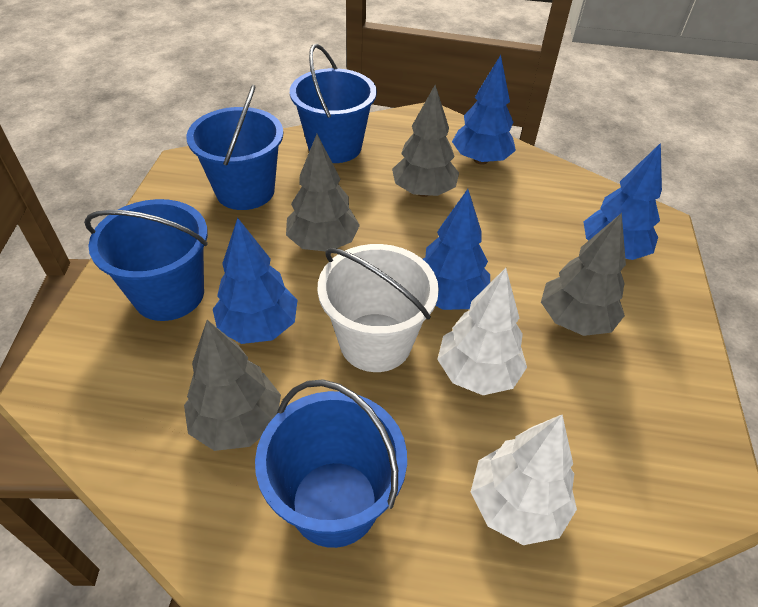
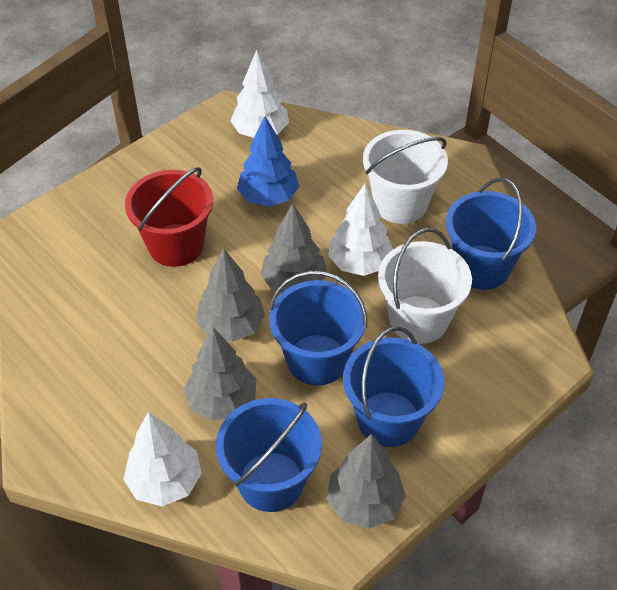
blue tree: 4 -> 1
red bucket: 0 -> 1
white bucket: 1 -> 2
white tree: 2 -> 3

